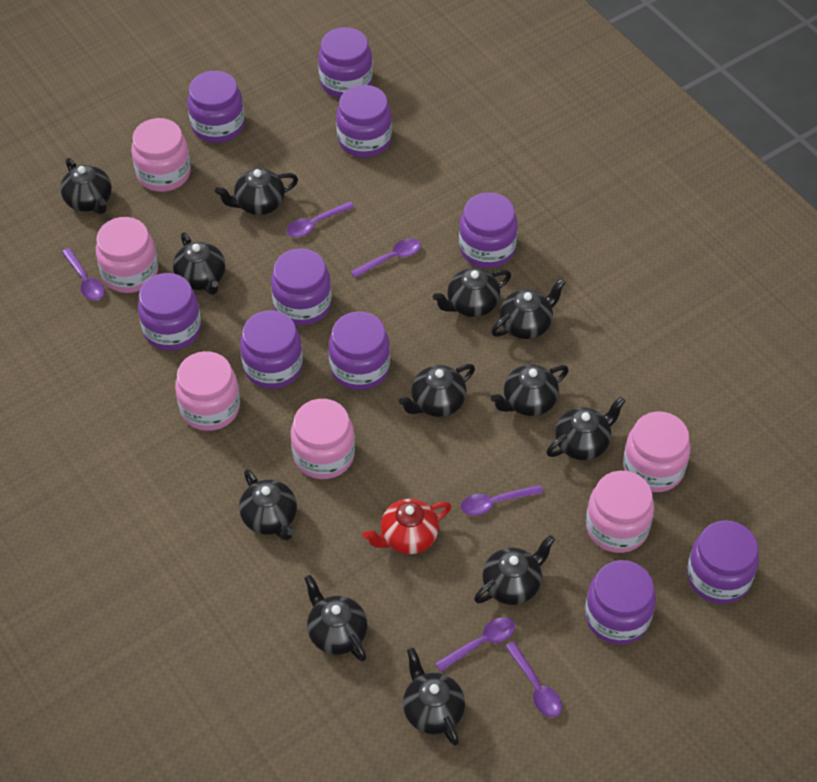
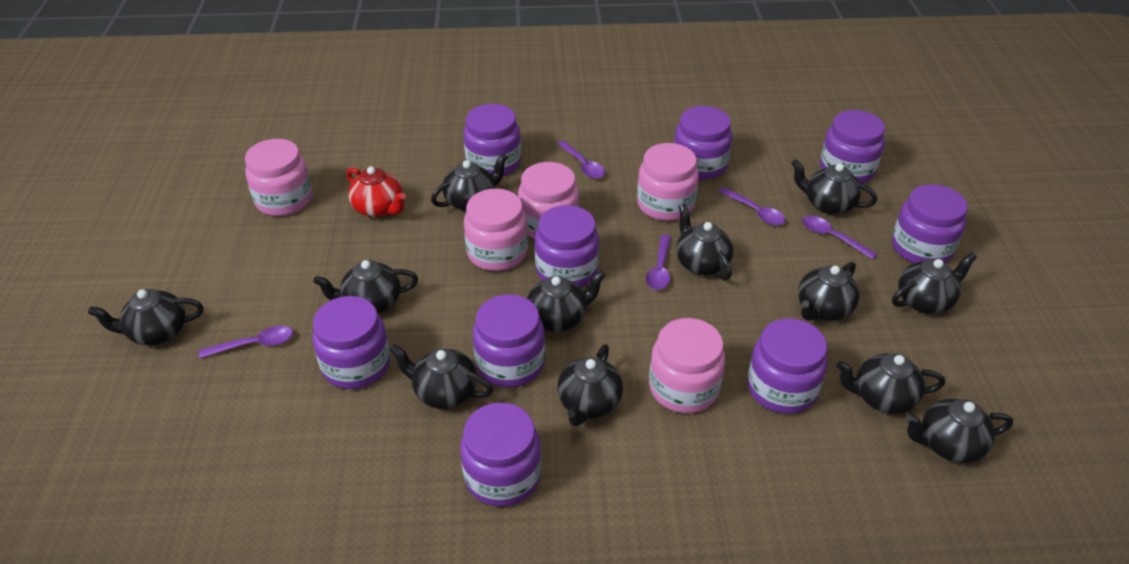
pink jar: 6 -> 5
purple jar: 10 -> 9
purple spoon: 6 -> 5

